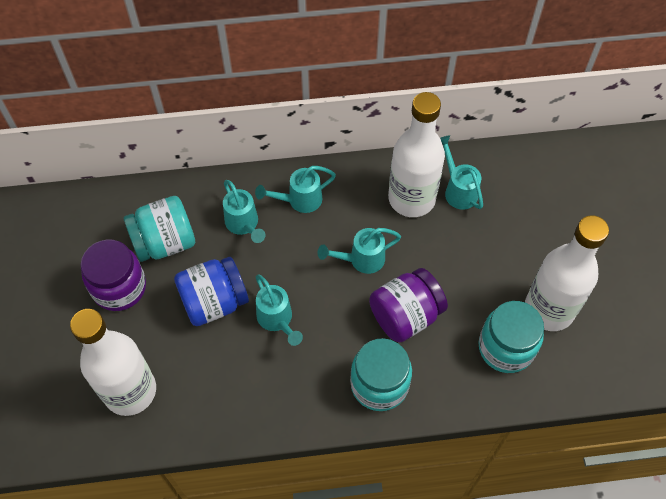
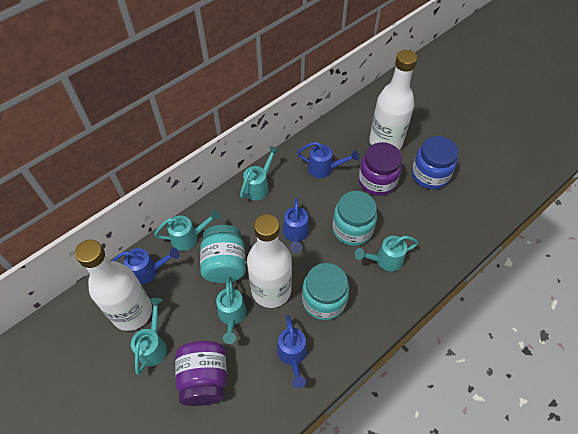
blue watering can: 0 -> 4

